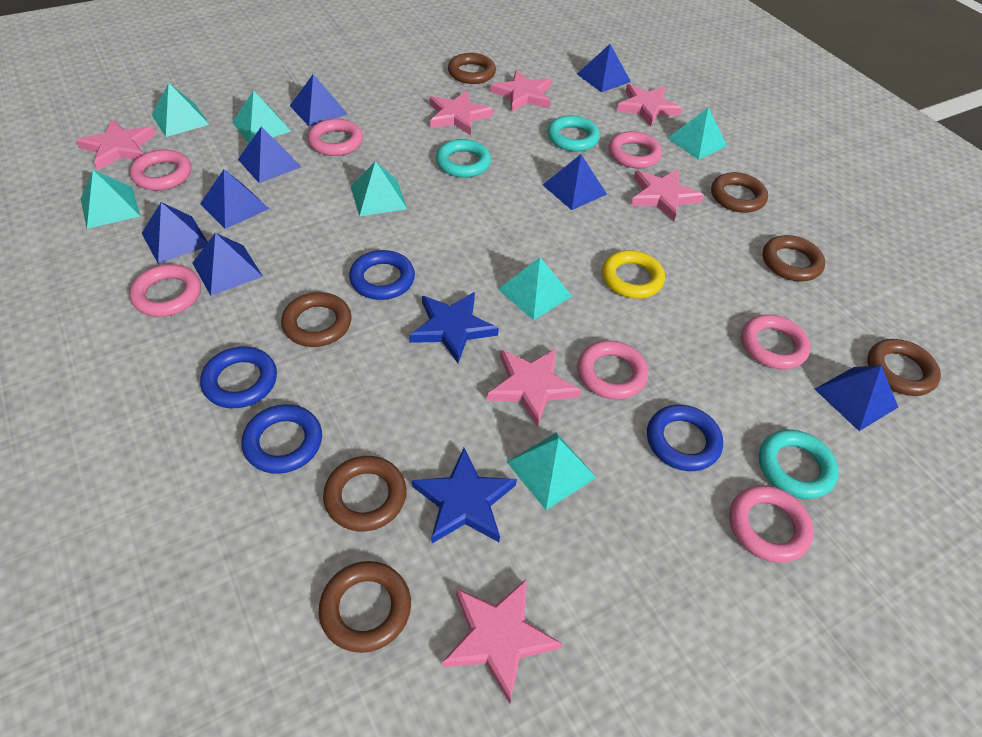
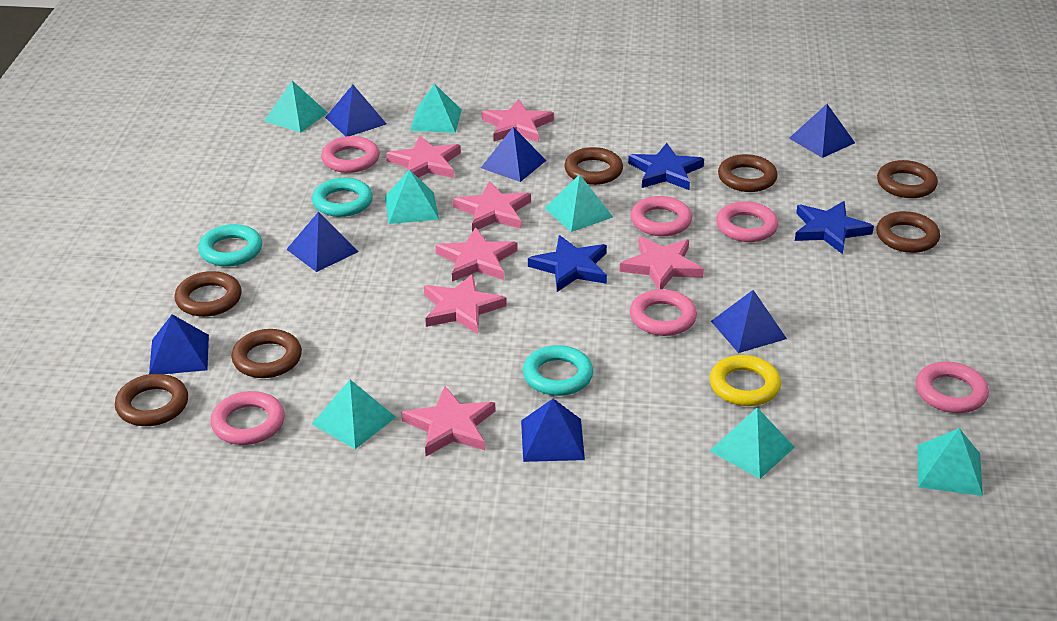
blue pyramid: 8 -> 7
blue ring: 4 -> 0
blue star: 2 -> 3
pink ring: 7 -> 6

